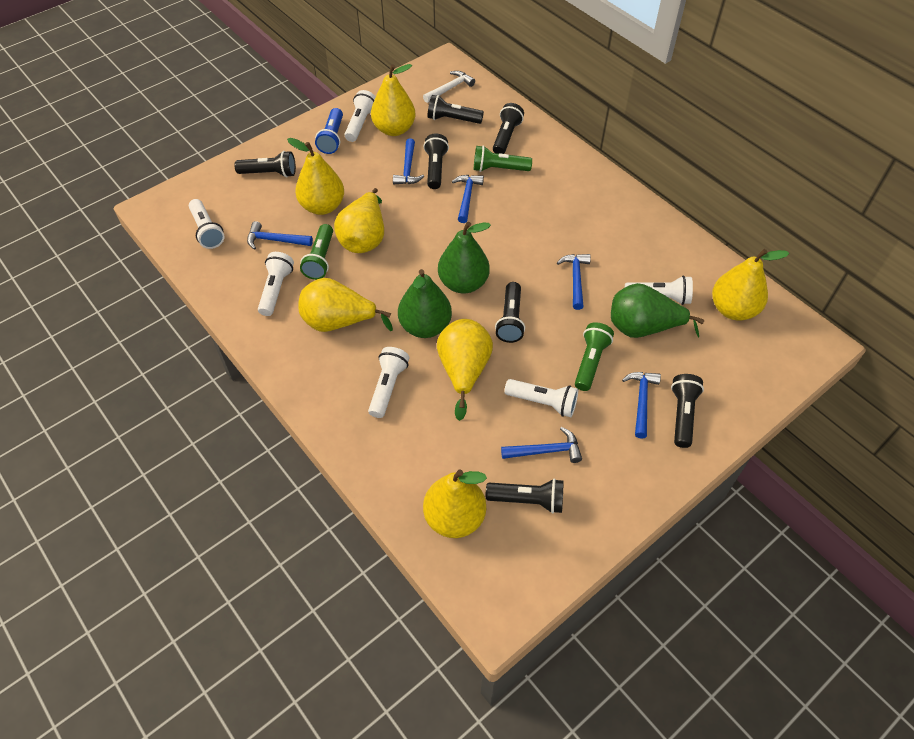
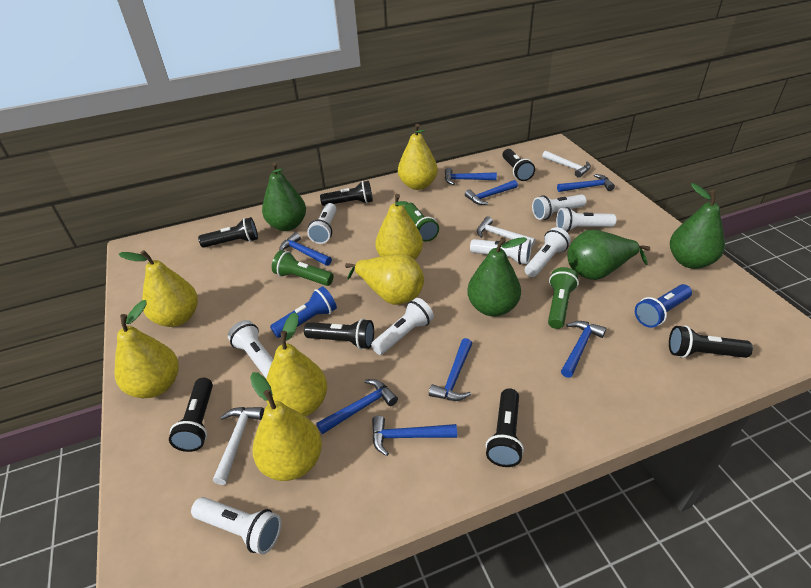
blue flashlight: 1 -> 2
blue hammer: 6 -> 8
green pear: 3 -> 4
white flashlight: 6 -> 8
white hammer: 1 -> 3

